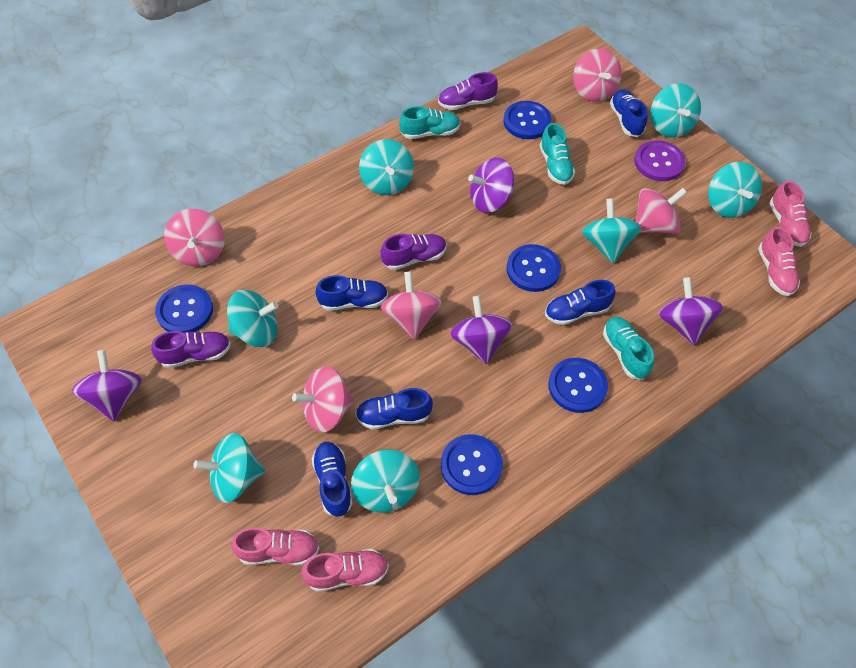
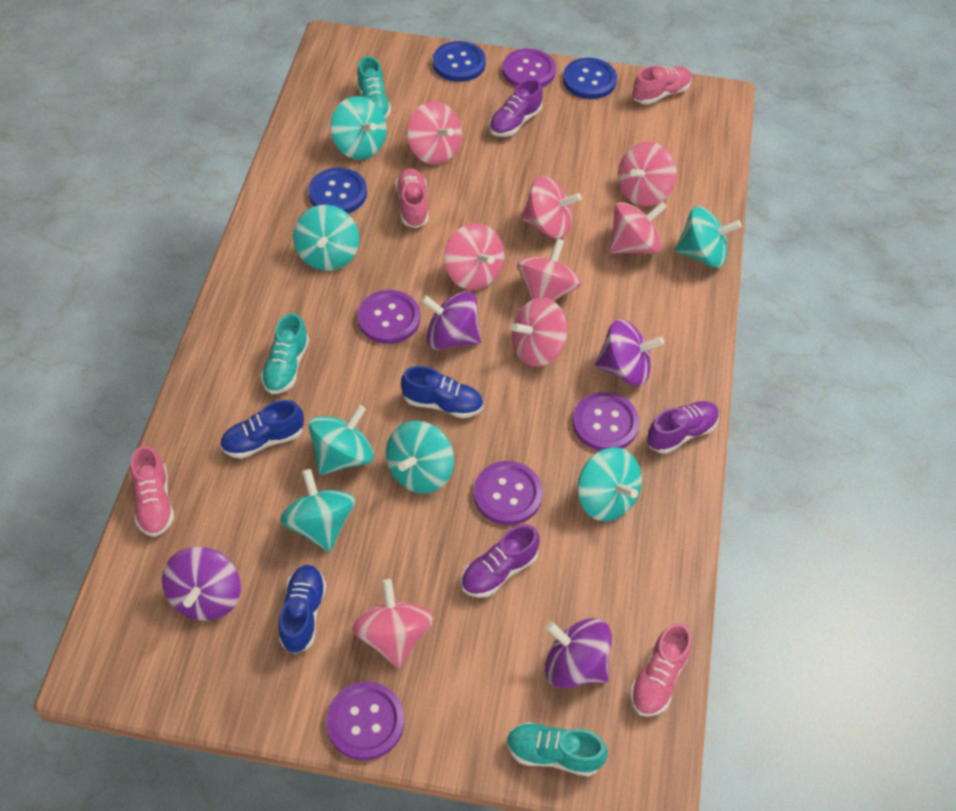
blue button: 5 -> 3
blue shoe: 5 -> 3
pink spinning top: 5 -> 8
purple button: 1 -> 5

